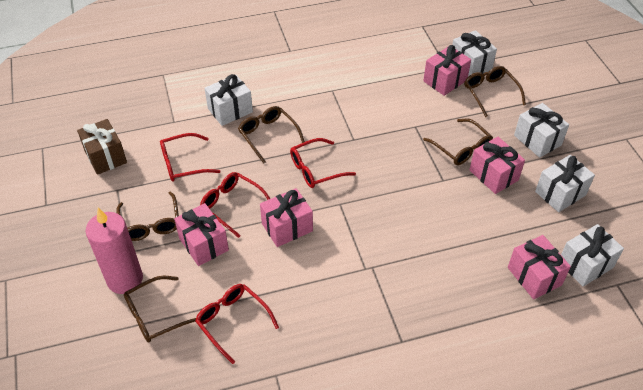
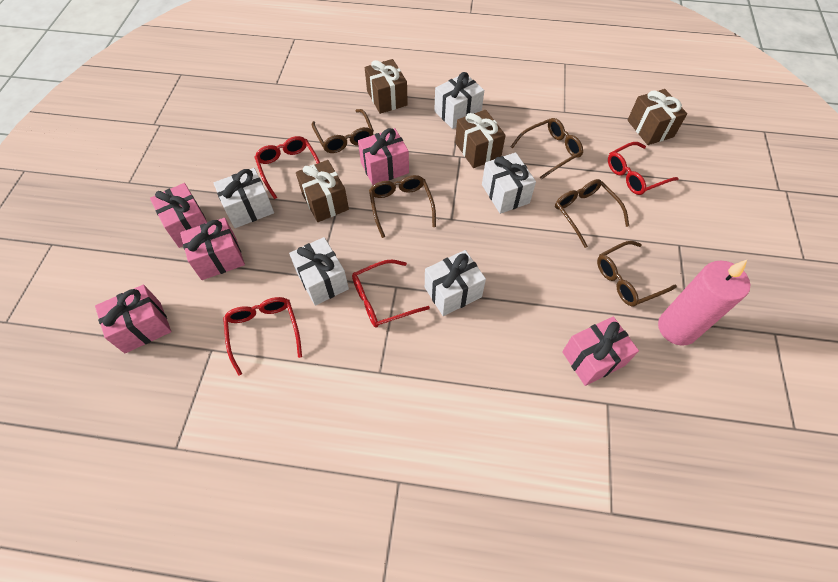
brown gift: 1 -> 4

